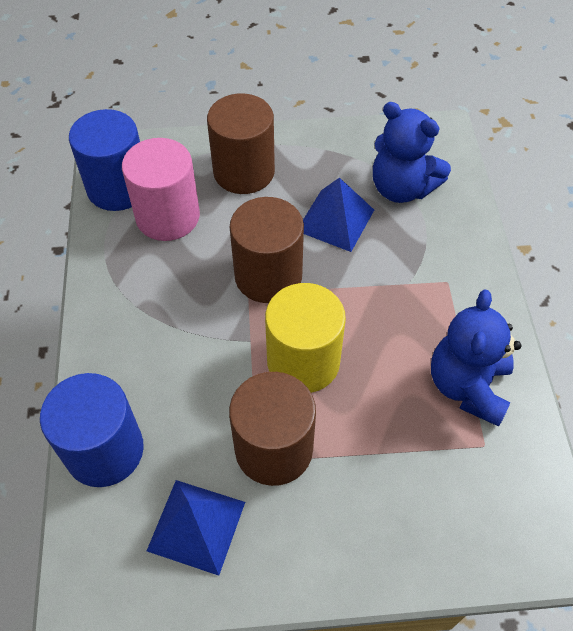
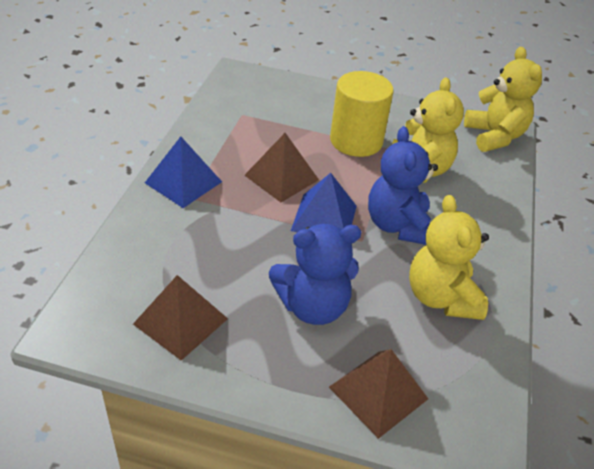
blue cylinder: 2 -> 0
brown cylinder: 3 -> 0
brown pyramid: 0 -> 3
pink cylinder: 1 -> 0
yellow teddy bear: 0 -> 3

